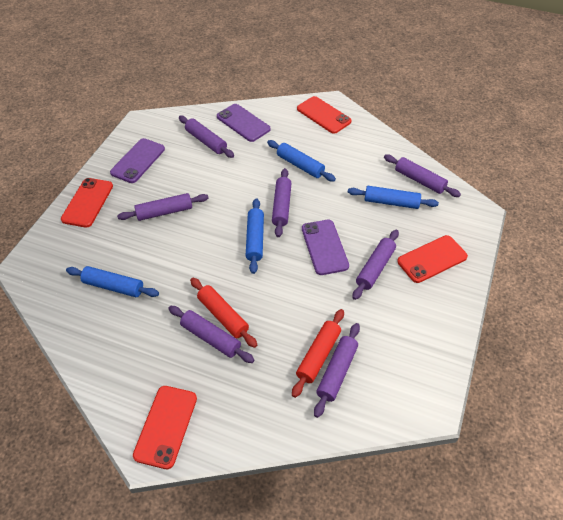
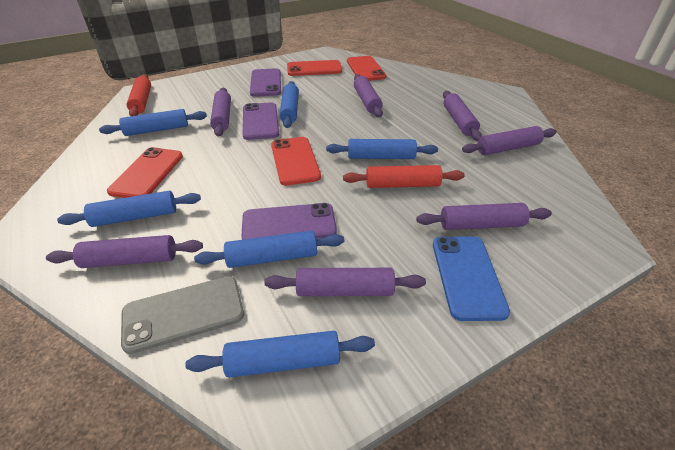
blue phone: 0 -> 1
blue rolling pin: 4 -> 6
grey phone: 0 -> 1

